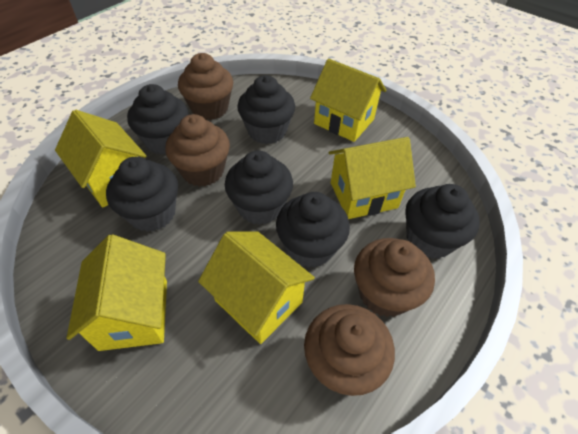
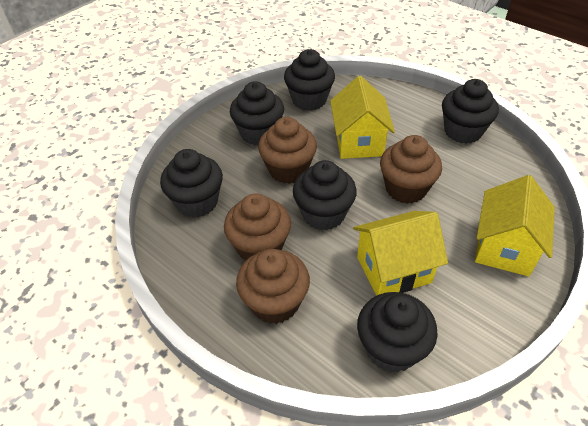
yellow house: 5 -> 3

